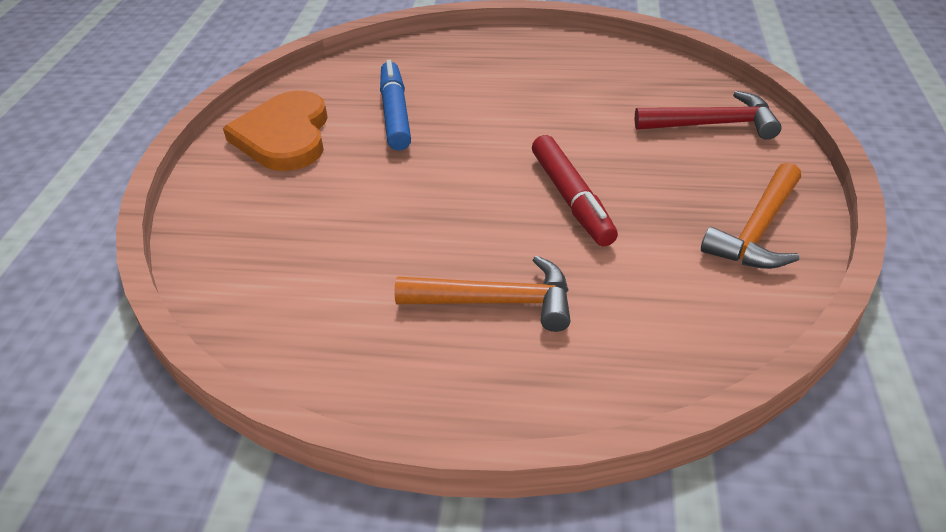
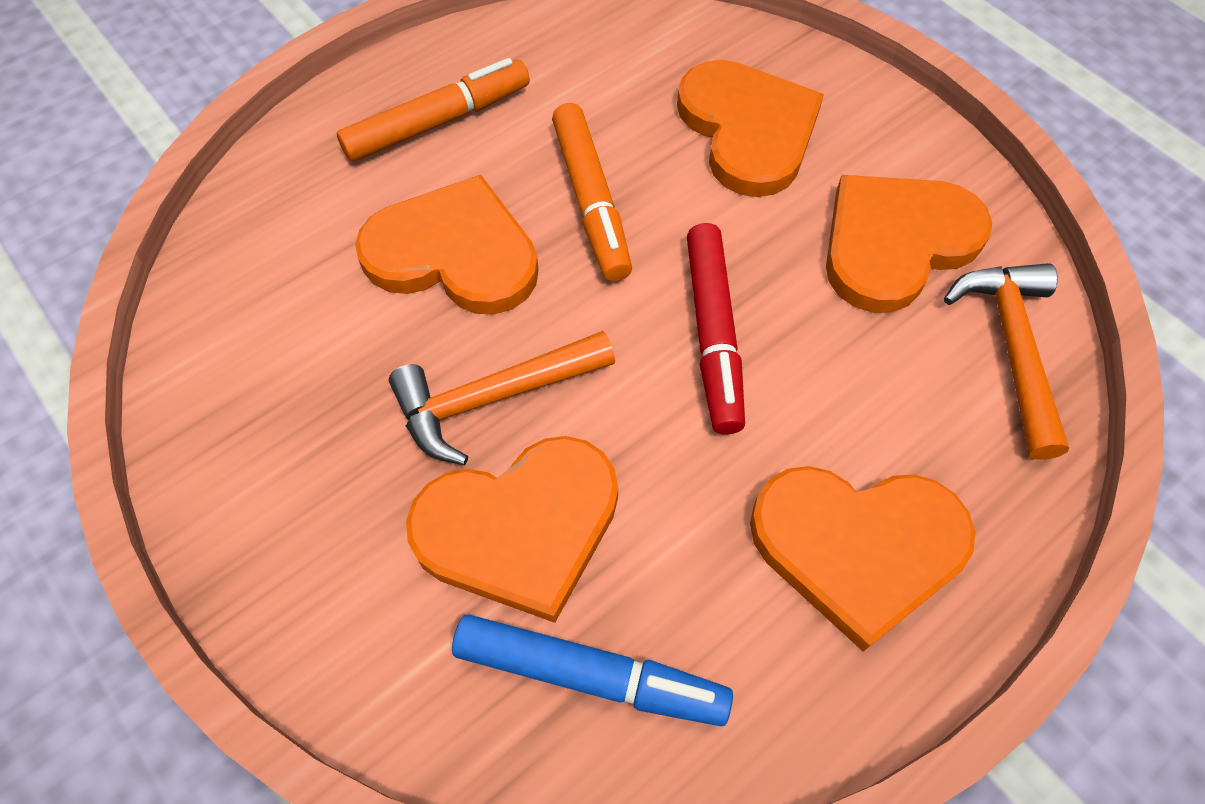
orange heart: 1 -> 5
orange marker: 0 -> 2
red hammer: 1 -> 0

